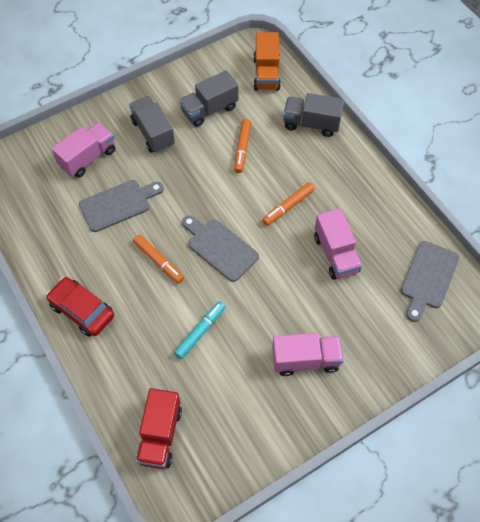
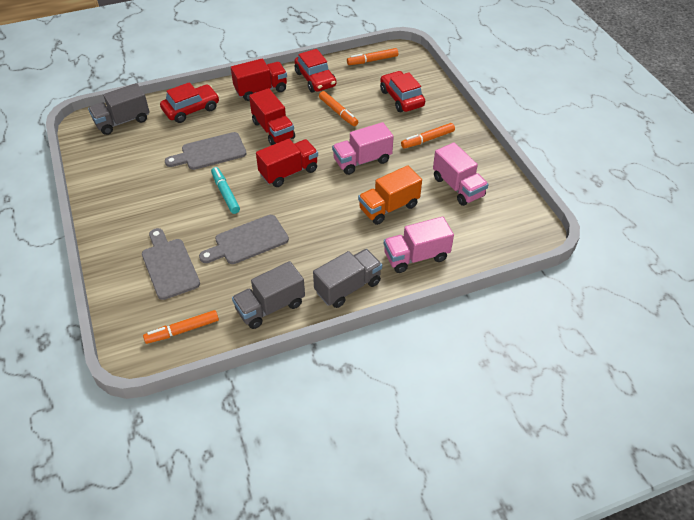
orange marker: 3 -> 4
red car: 1 -> 3
red truck: 1 -> 3

